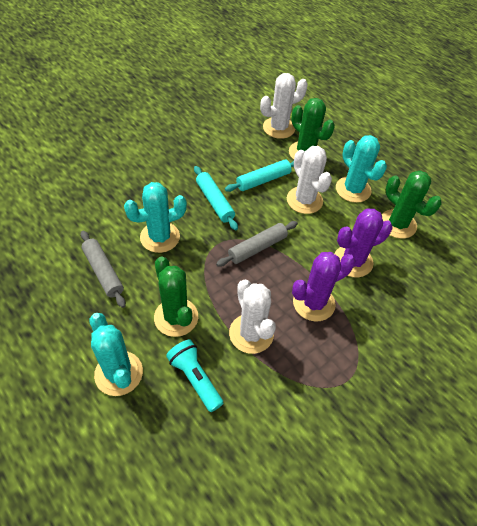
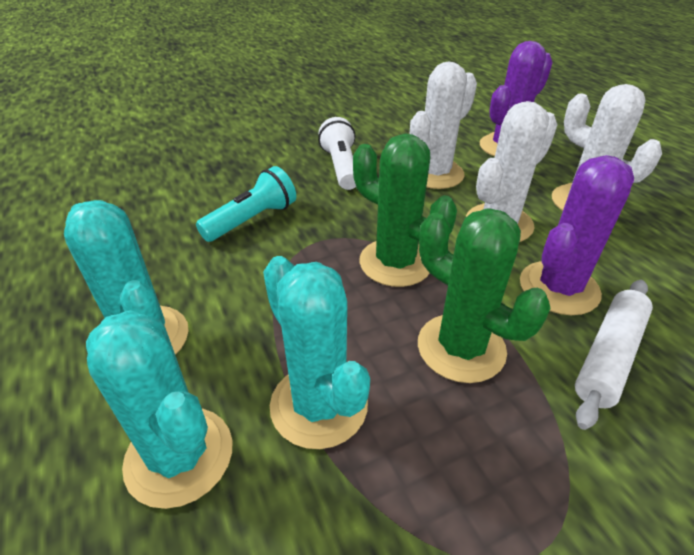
green cactus: 3 -> 2
grey rolling pin: 2 -> 0
turquoise rolling pin: 2 -> 0
white flashlight: 0 -> 1
white rolling pin: 0 -> 1

